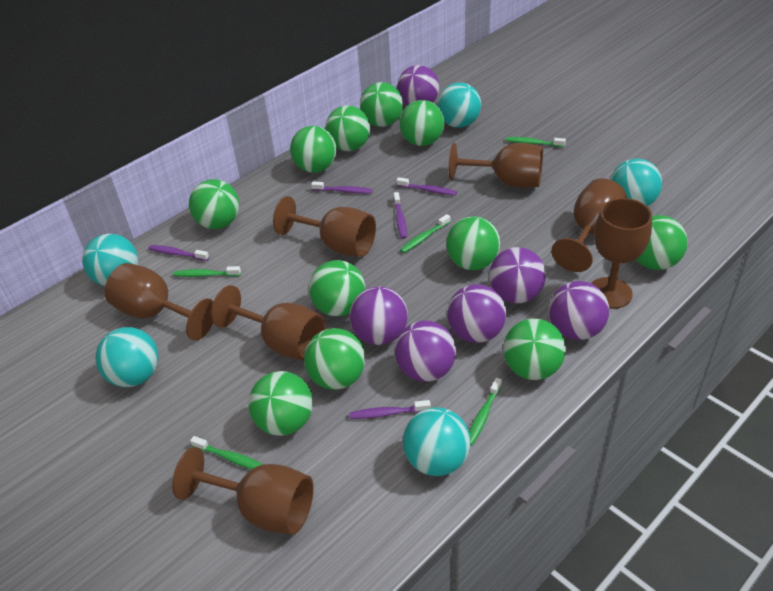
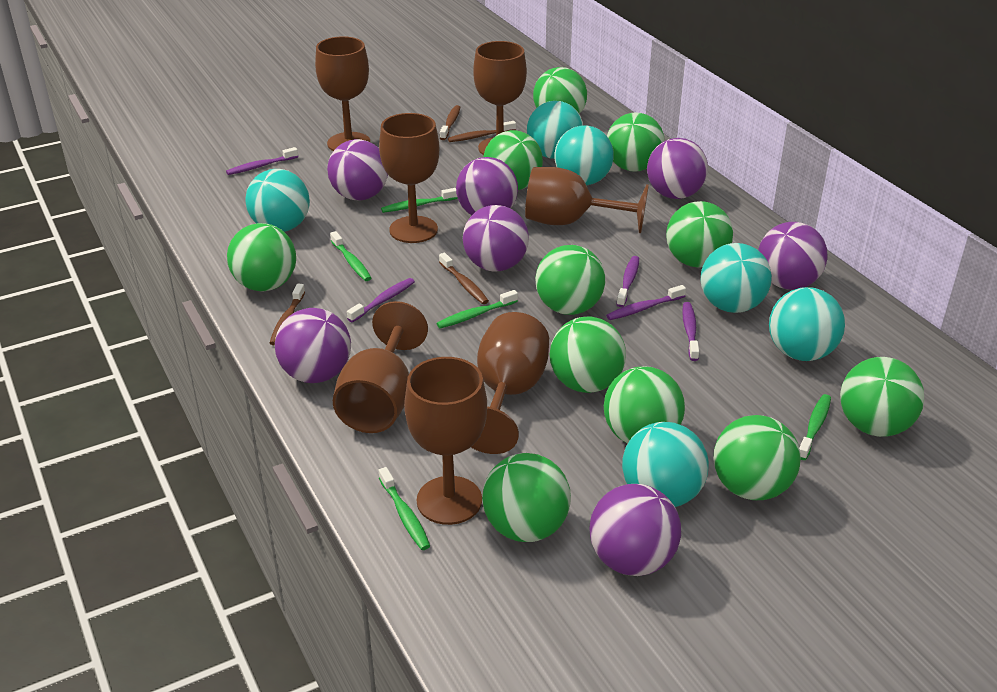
brown toothbrush: 0 -> 4
purple ball: 6 -> 7
turquoise ball: 5 -> 6

